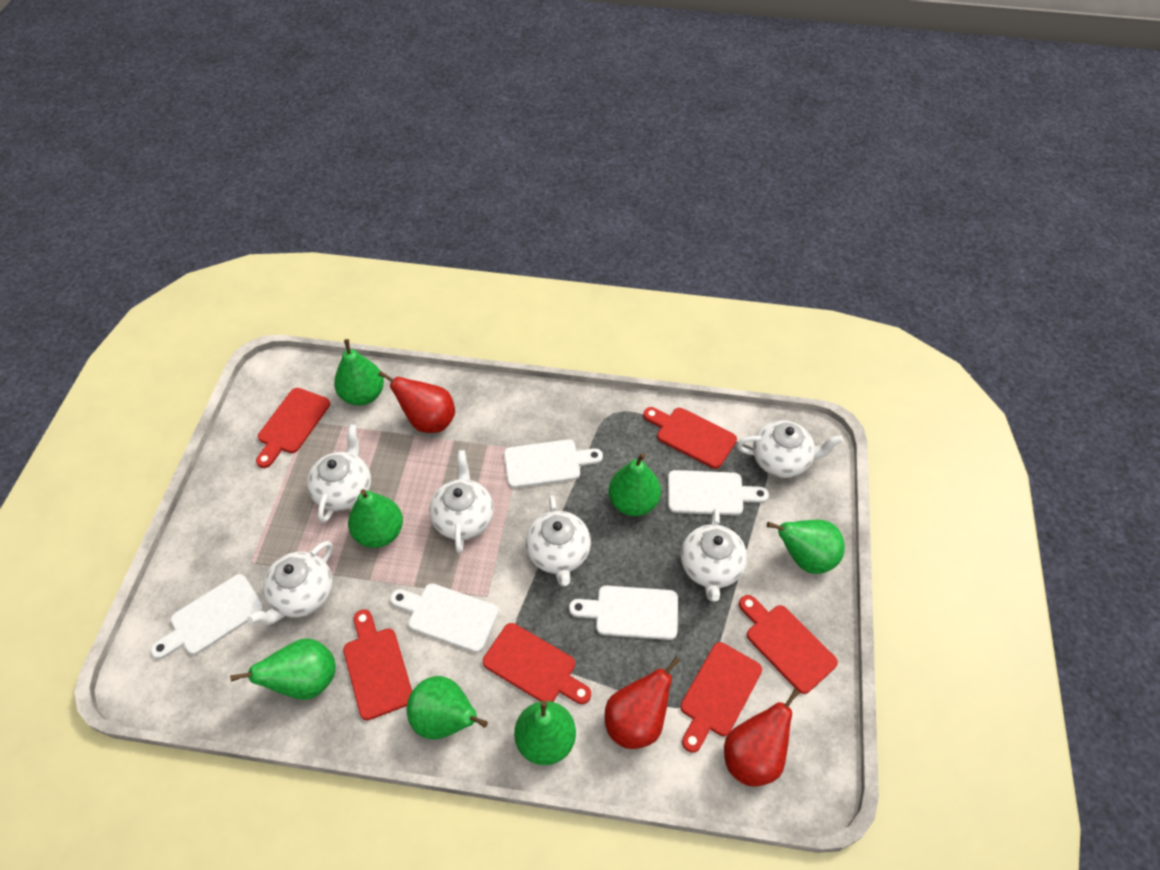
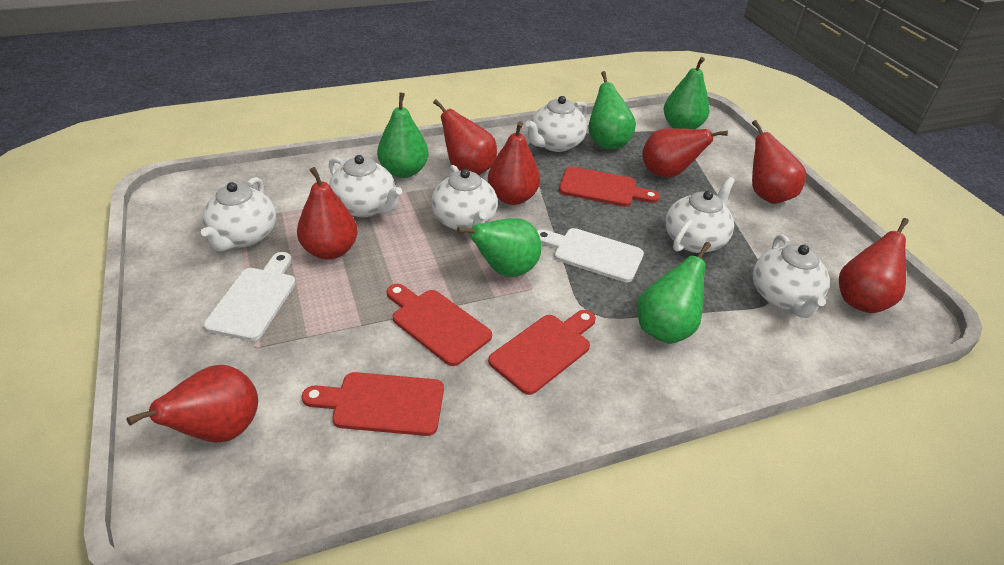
green pear: 7 -> 5
red cutting board: 6 -> 4
red pear: 3 -> 7
white cutting board: 5 -> 2

